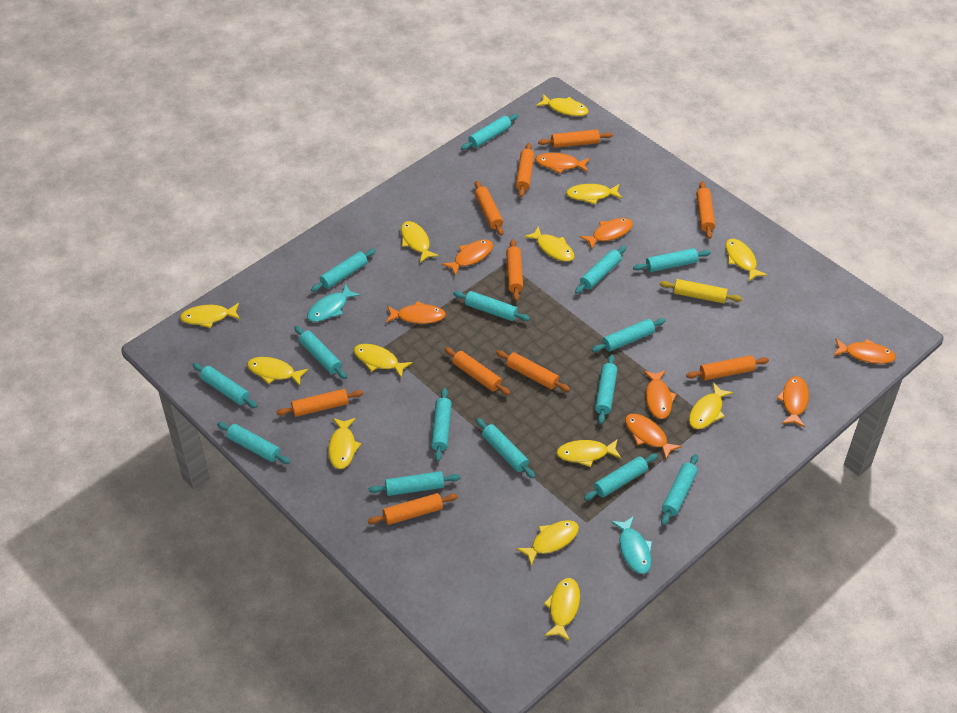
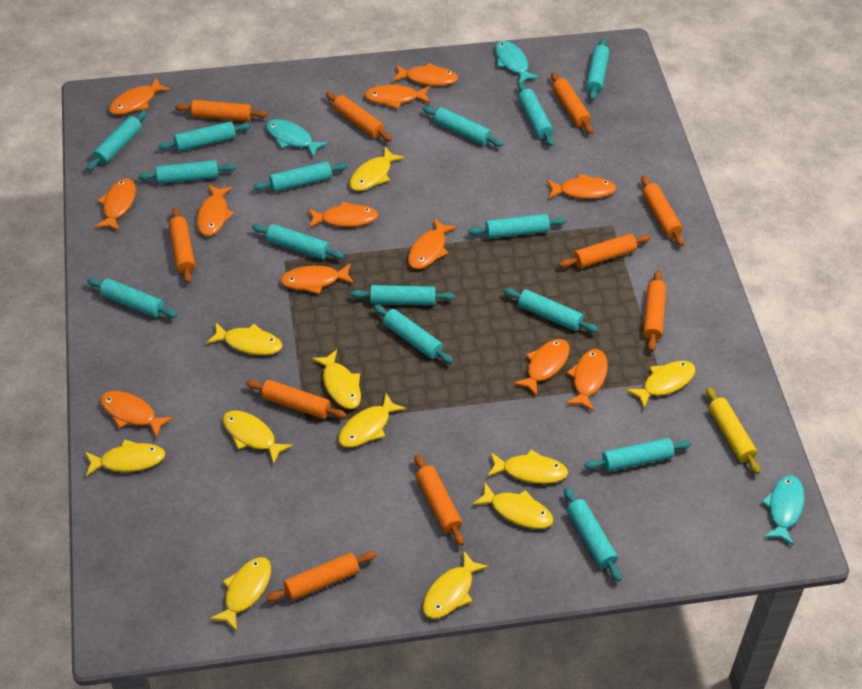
orange fish: 8 -> 12
turquoise fish: 2 -> 3
yellow fish: 13 -> 11

